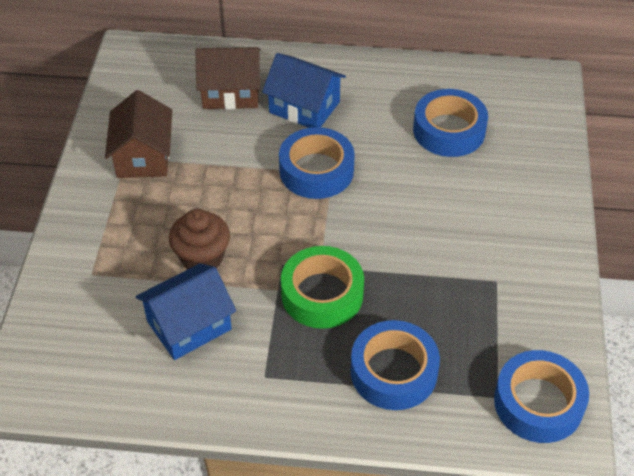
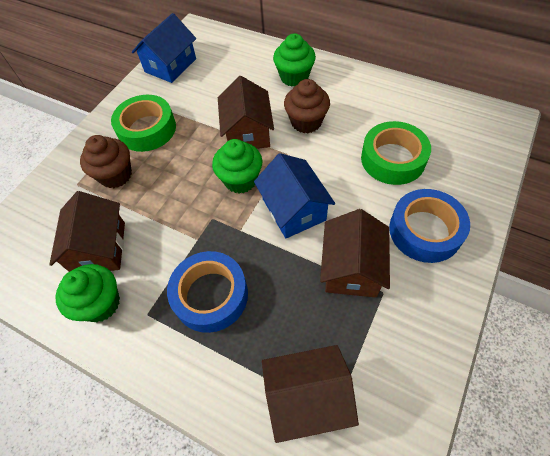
blue tape: 4 -> 2
brown cupcake: 1 -> 2
brown house: 2 -> 4
green cupcake: 0 -> 3
green tape: 1 -> 2

